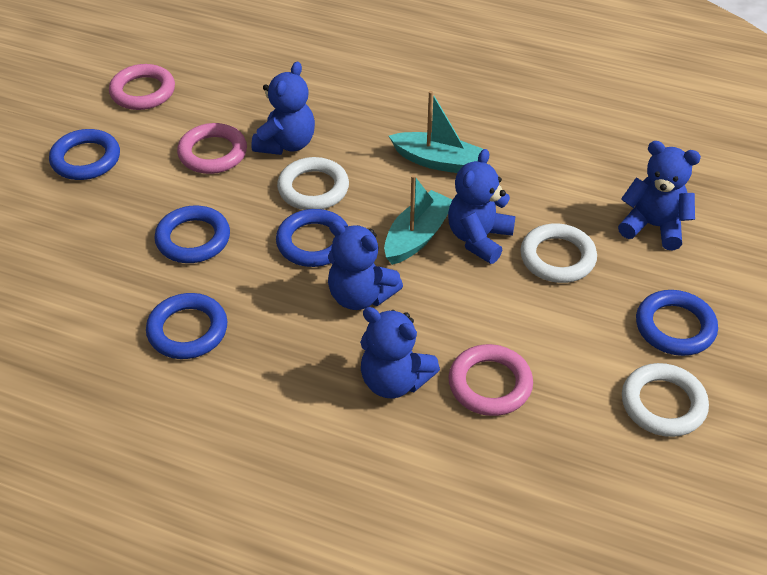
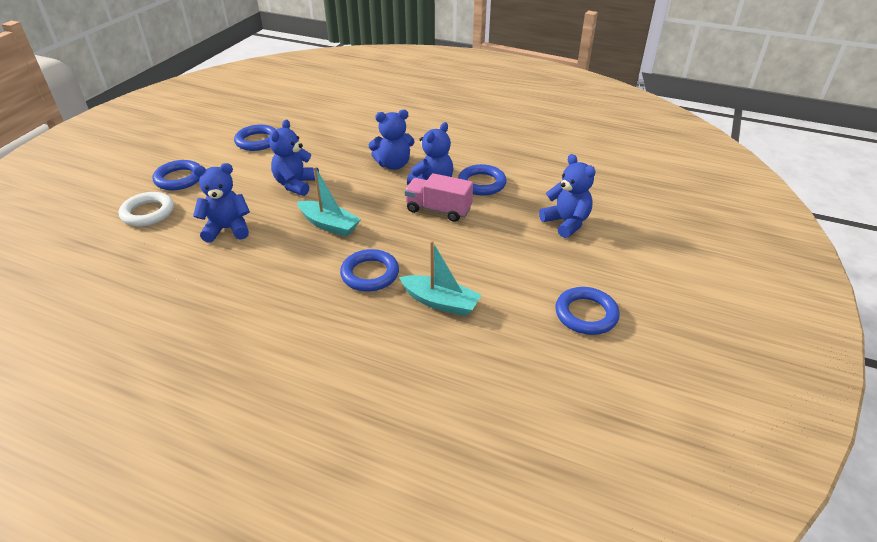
pink ring: 3 -> 0
pink truck: 0 -> 1
white ring: 3 -> 1

